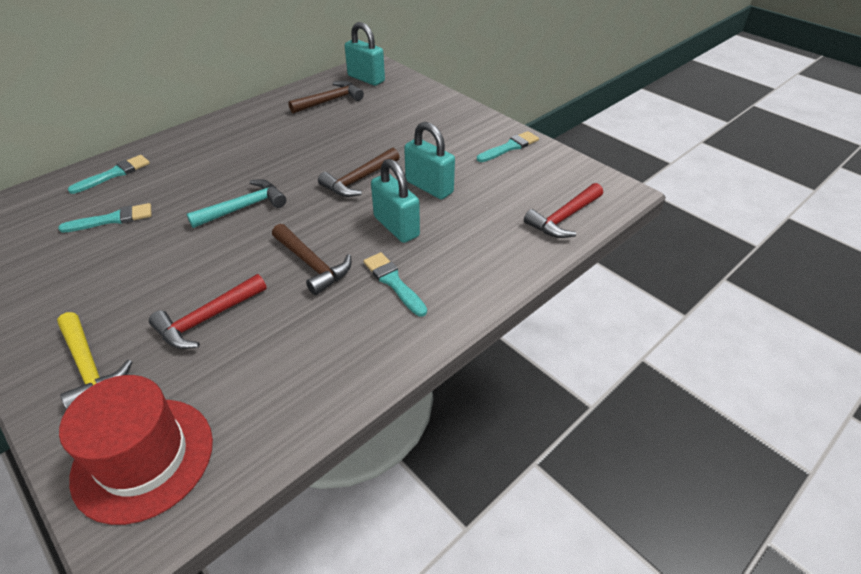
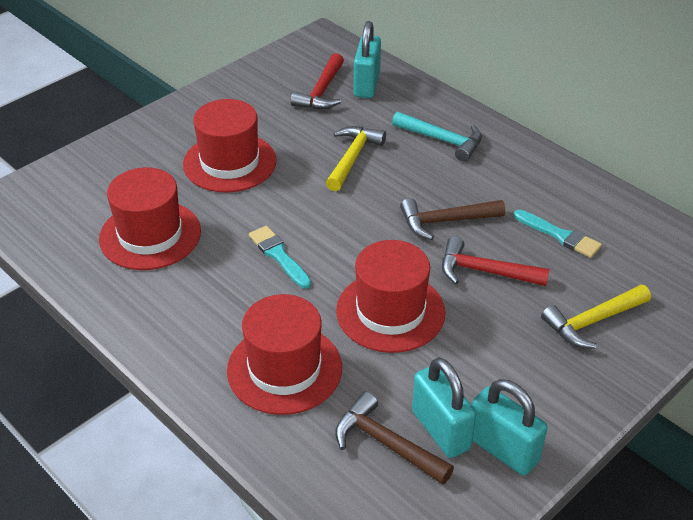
brown hammer: 3 -> 2
red hat: 1 -> 4
turquoise brush: 4 -> 2
yellow hammer: 1 -> 2

